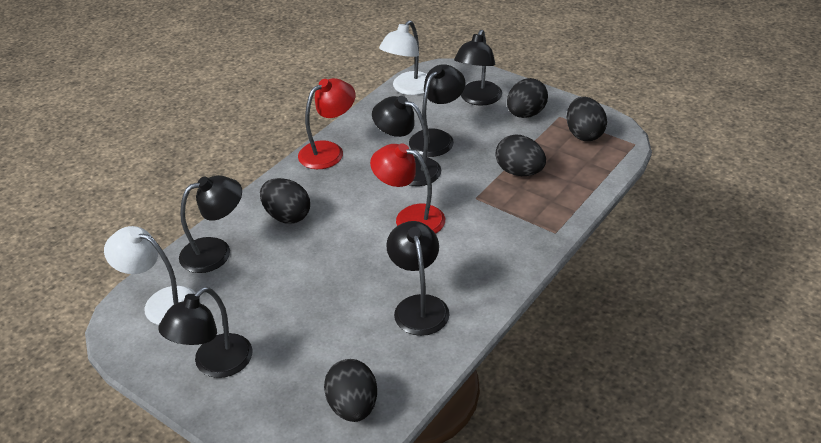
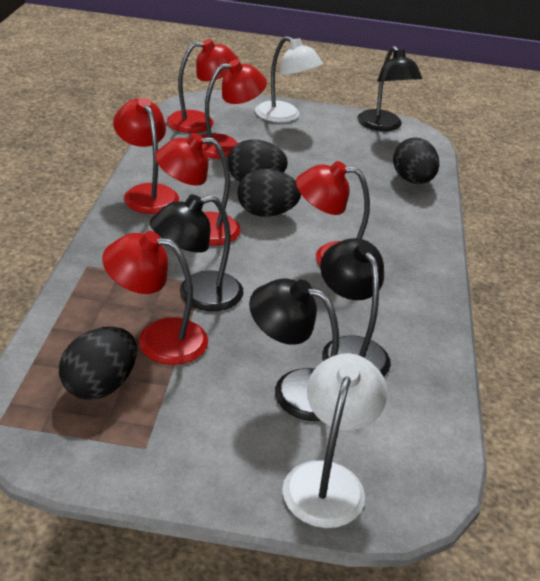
black egg: 5 -> 4
black lamp: 6 -> 4
red lamp: 2 -> 6

